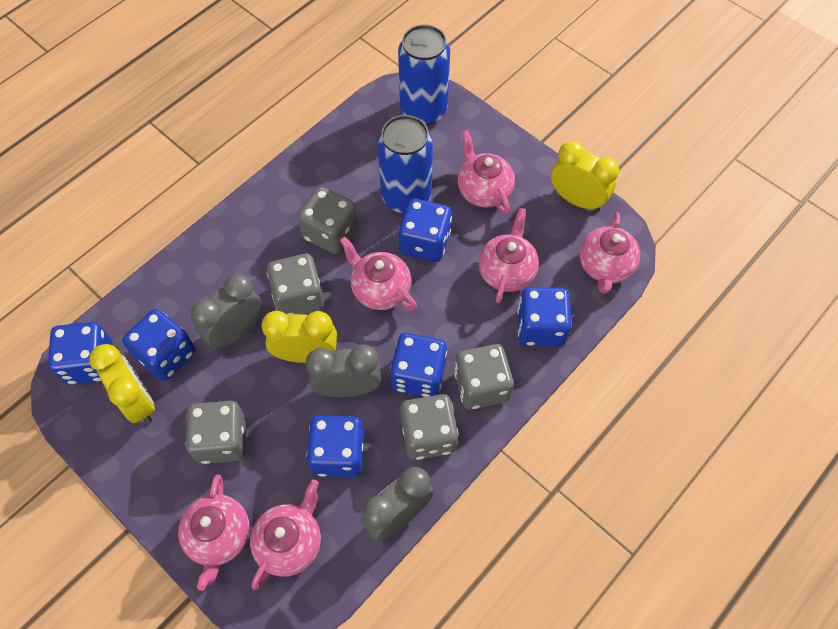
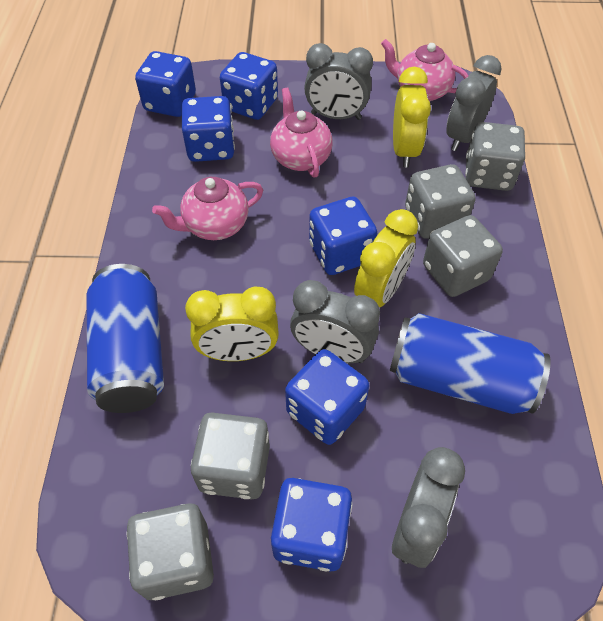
grey clock: 3 -> 4
pink teapot: 6 -> 3

